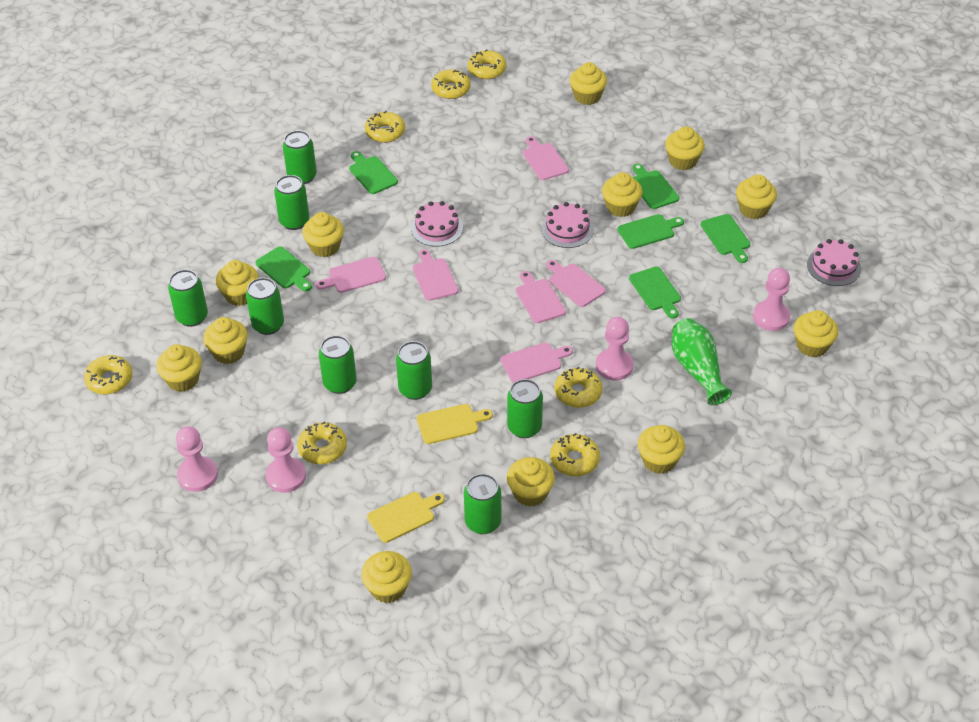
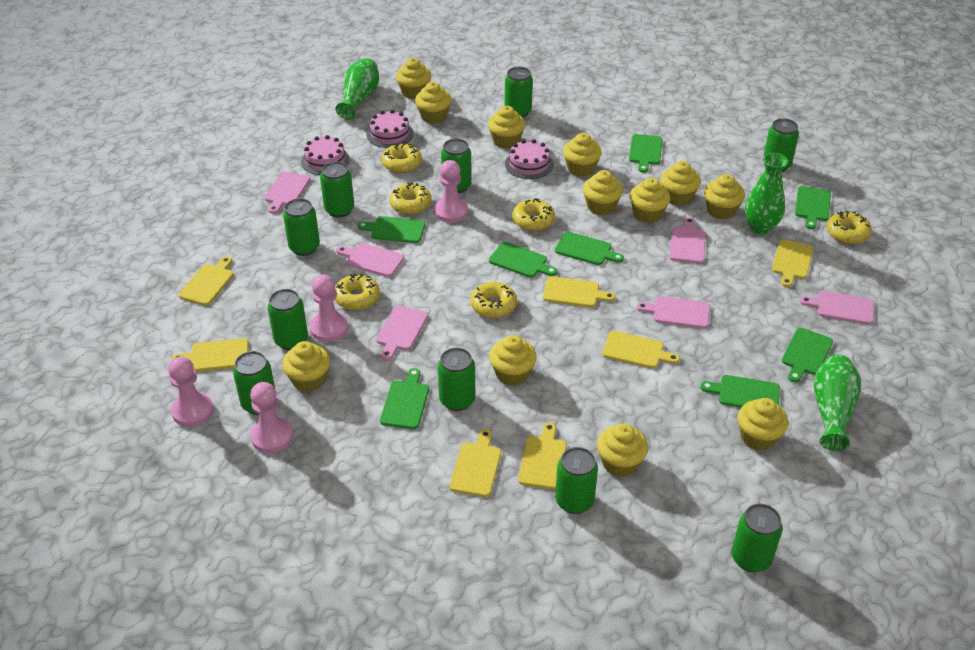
green can: 8 -> 10
green cutting board: 6 -> 8
green vase: 1 -> 3
yellow cutting board: 2 -> 7
yellow donut: 7 -> 6

